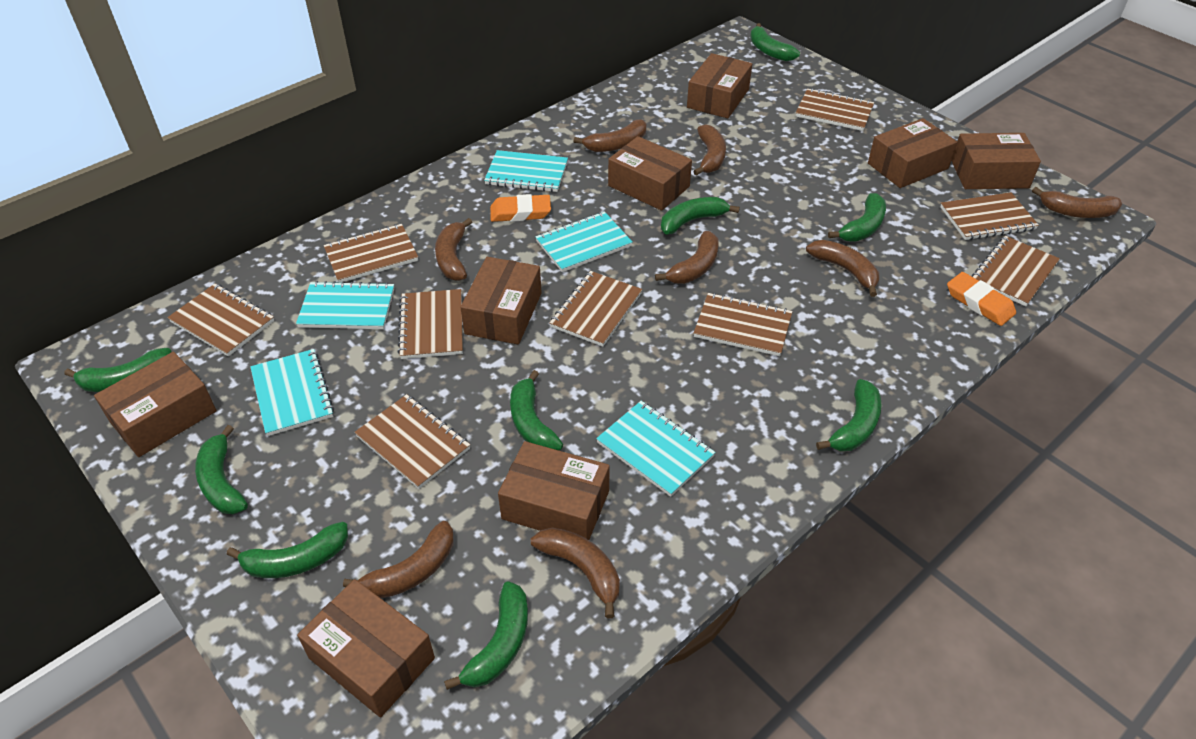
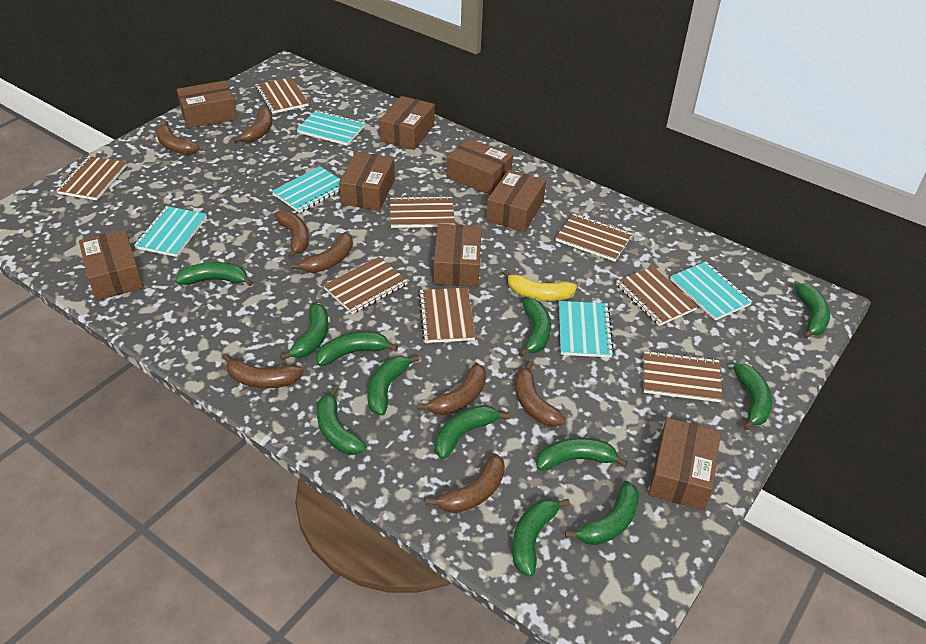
brown notebook: 9 -> 8
green banana: 9 -> 12
orange eraser: 2 -> 0
yellow banana: 0 -> 1

